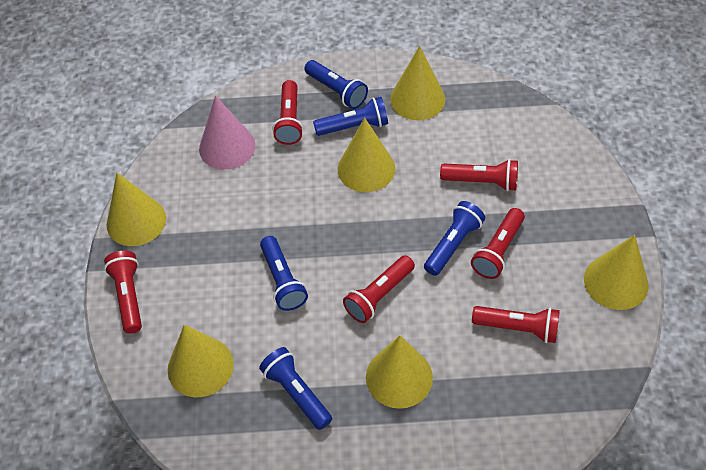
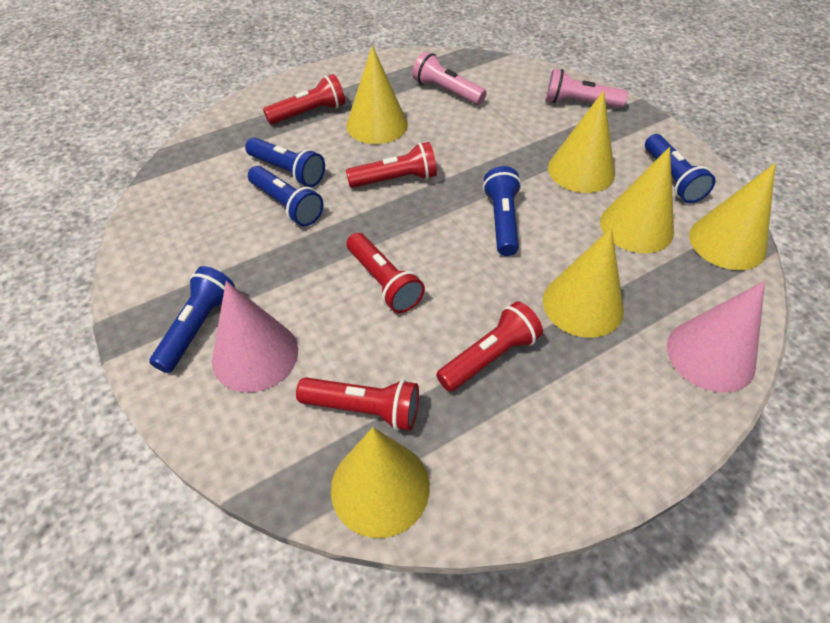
pink cone: 1 -> 2
pink flashlight: 0 -> 2
red flashlight: 6 -> 5

